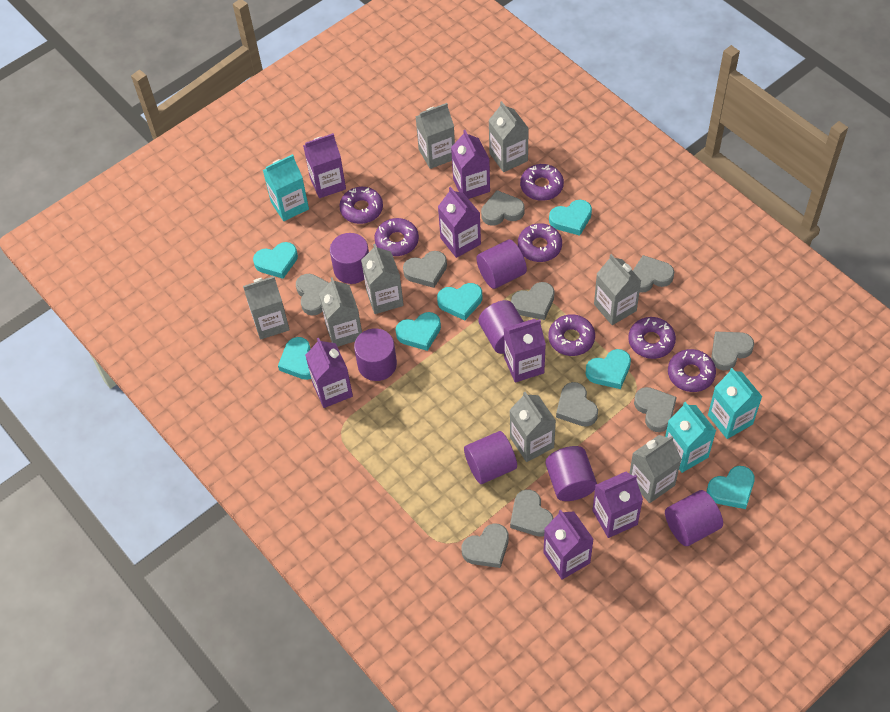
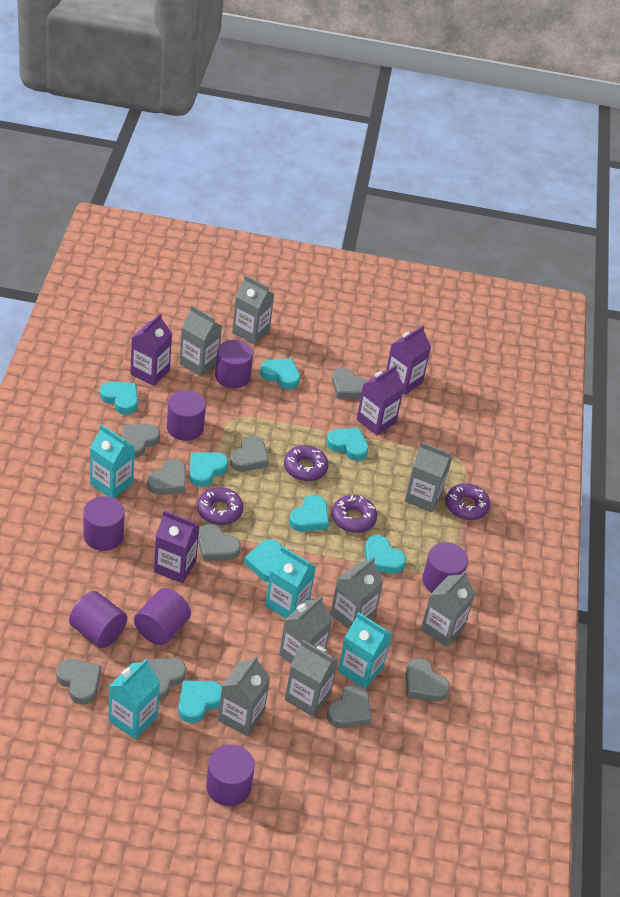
grey heart: 10 -> 9
purple carton: 7 -> 4
purple donut: 7 -> 4
turquoise carton: 3 -> 4
turquoise heart: 7 -> 8

